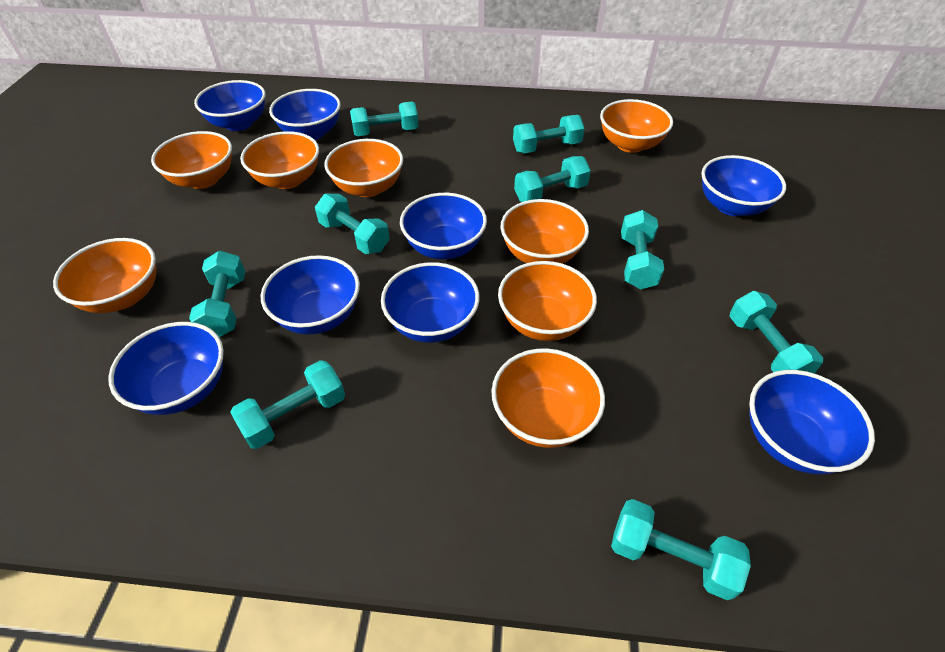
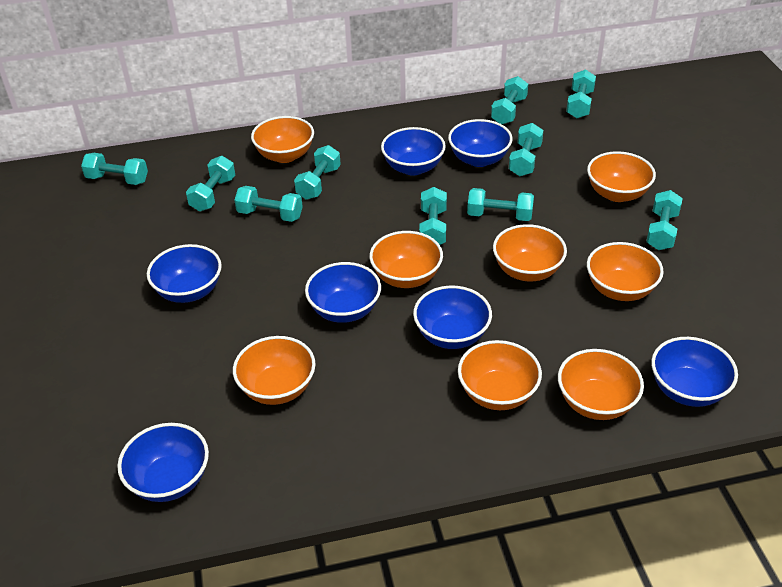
blue bowl: 8 -> 7
turquoise dumbbell: 9 -> 10

